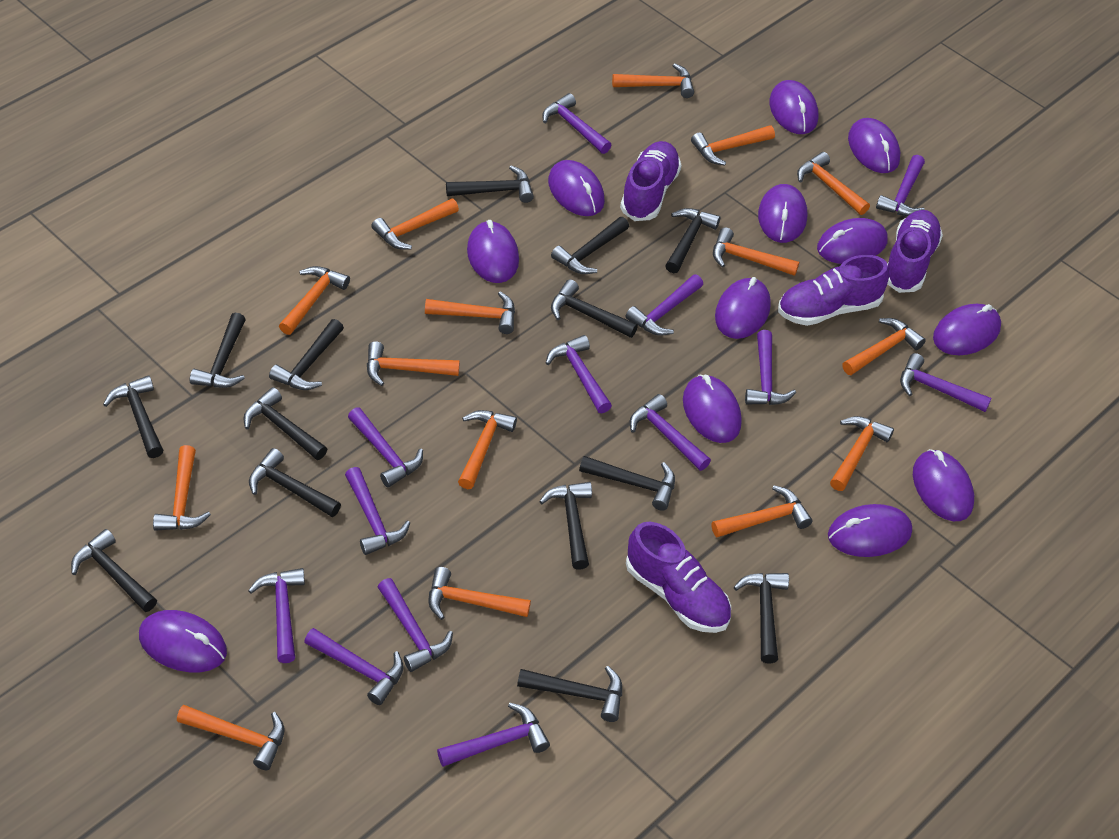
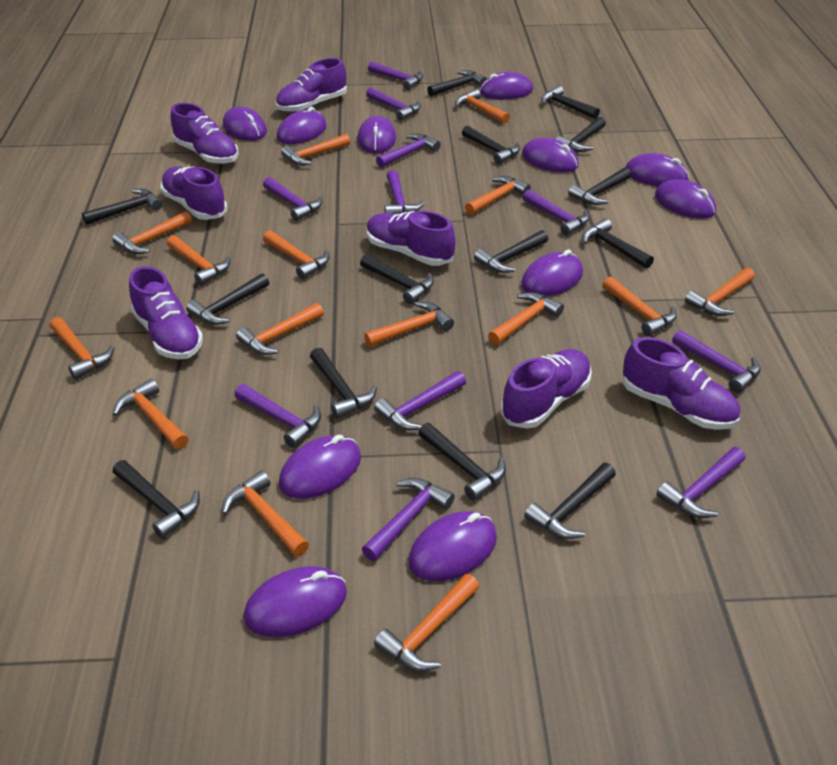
purple hammer: 13 -> 11
purple mouse: 12 -> 11
purple shoe: 4 -> 7

